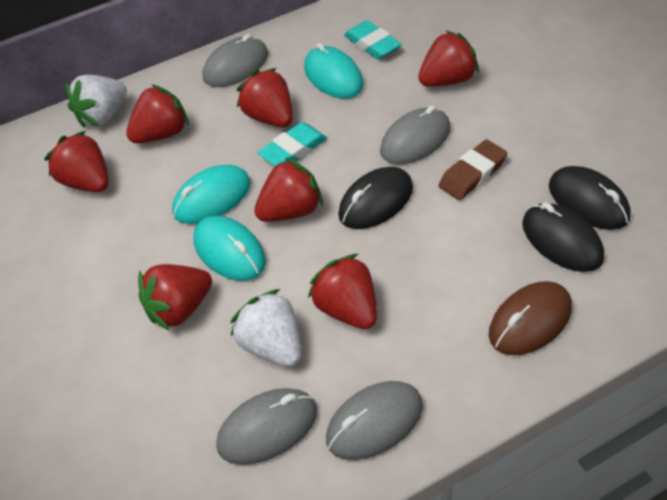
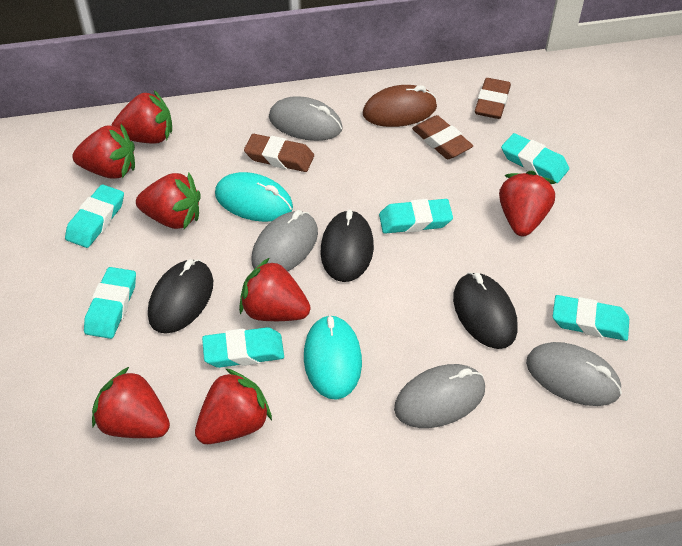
brown eraser: 1 -> 3
turquoise eraser: 2 -> 6
turquoise mouse: 3 -> 2
white strawberry: 2 -> 0

